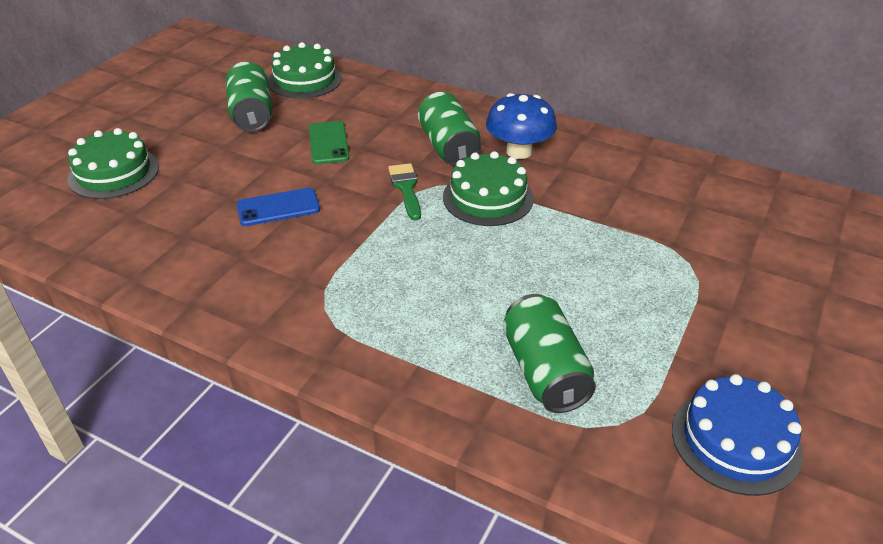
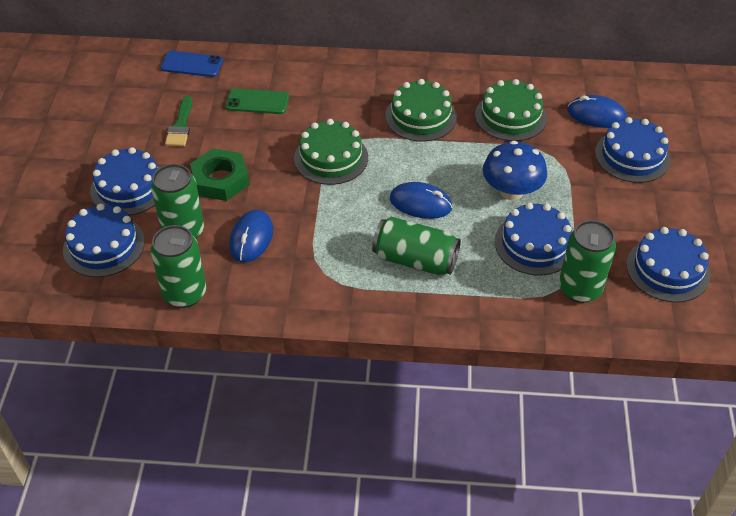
blue cake: 1 -> 5
blue mouse: 0 -> 3
green can: 3 -> 4
green nut: 0 -> 1

